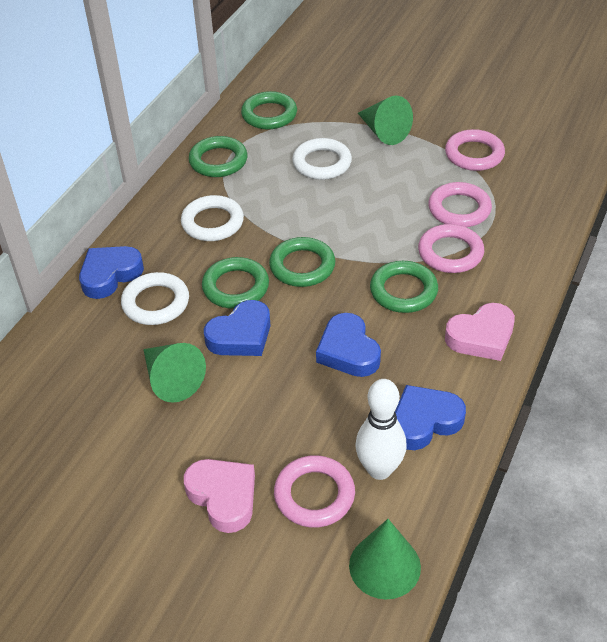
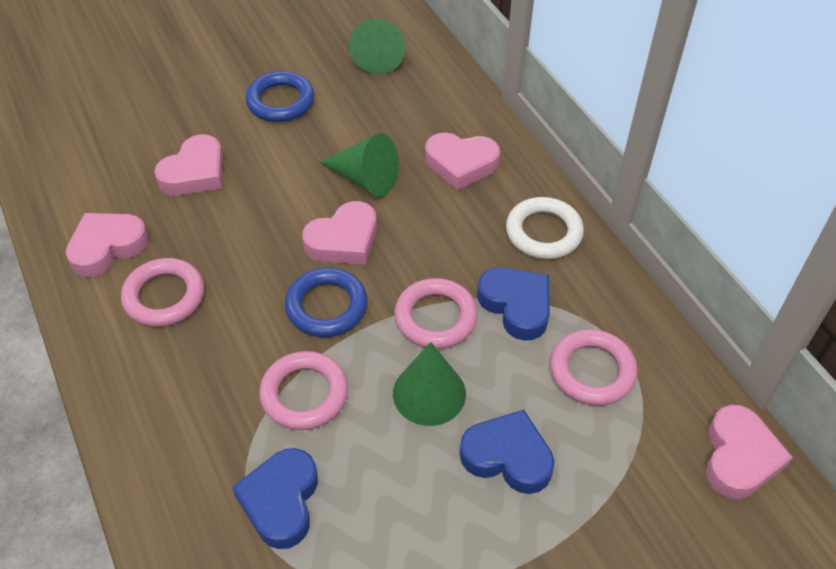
blue heart: 4 -> 3
blue ring: 0 -> 2
green ring: 5 -> 0
pink heart: 2 -> 5
white bowling pin: 1 -> 0
white ring: 3 -> 1

